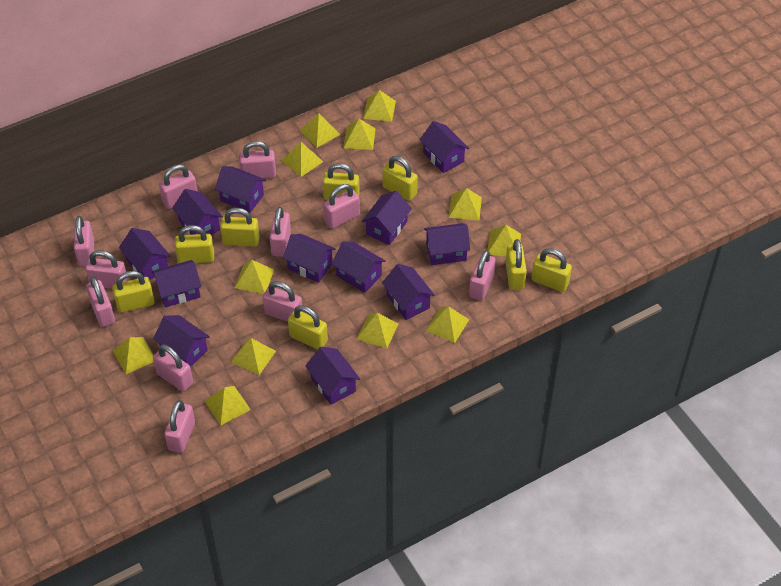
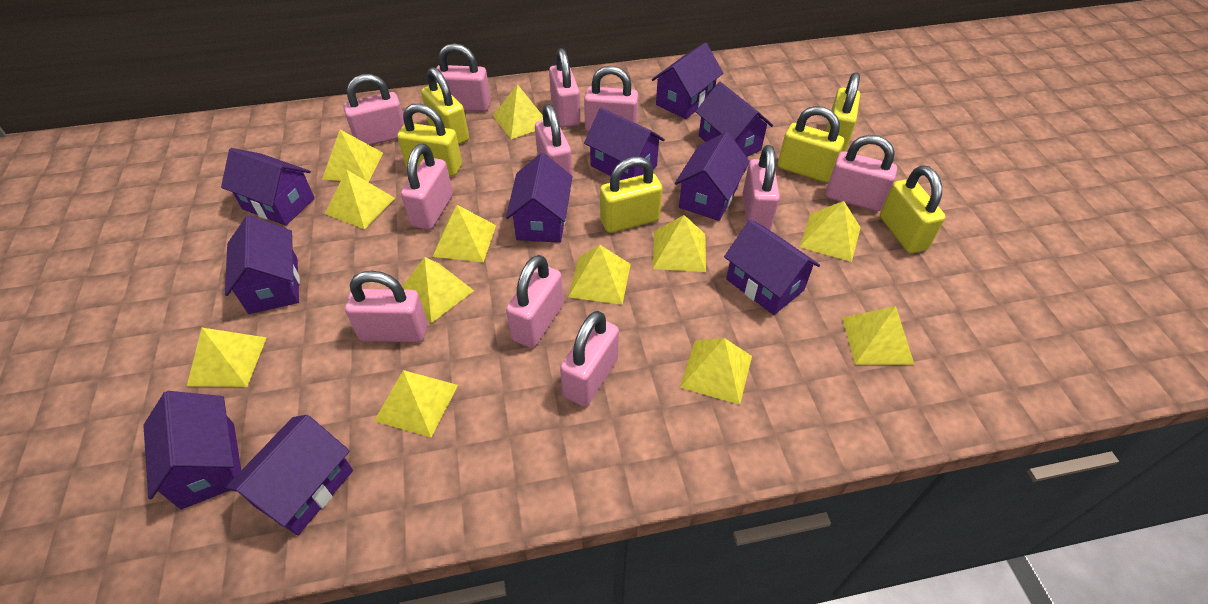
purple house: 12 -> 10
yellow padlock: 8 -> 6

